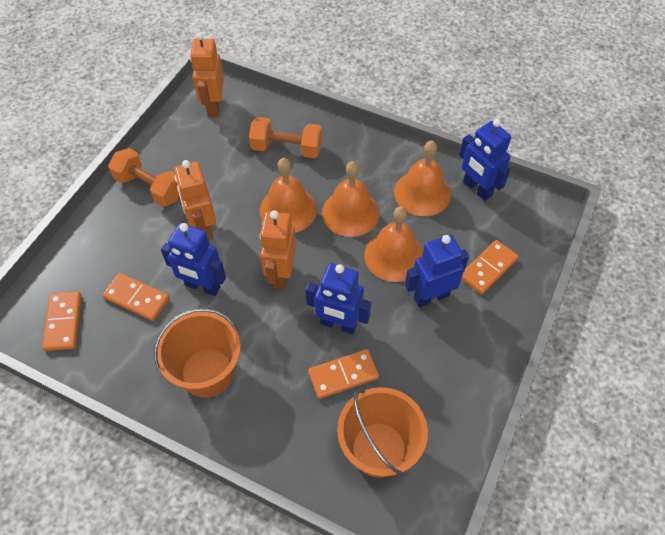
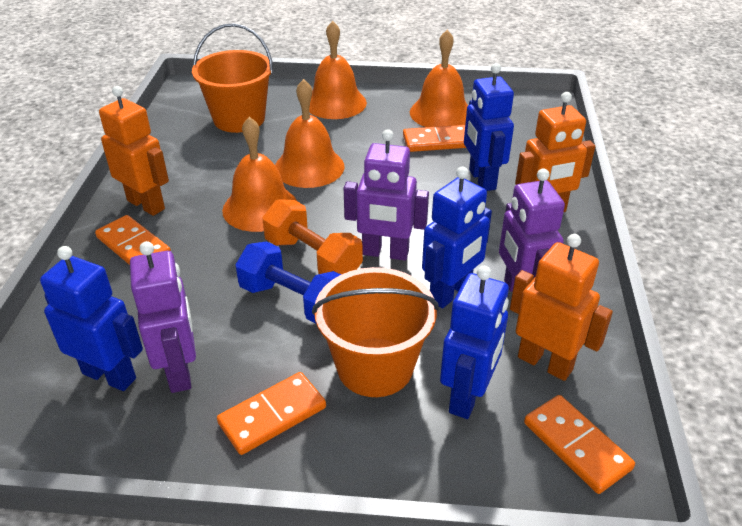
blue dumbbell: 0 -> 1
orange dumbbell: 2 -> 1
purple robot: 0 -> 3

